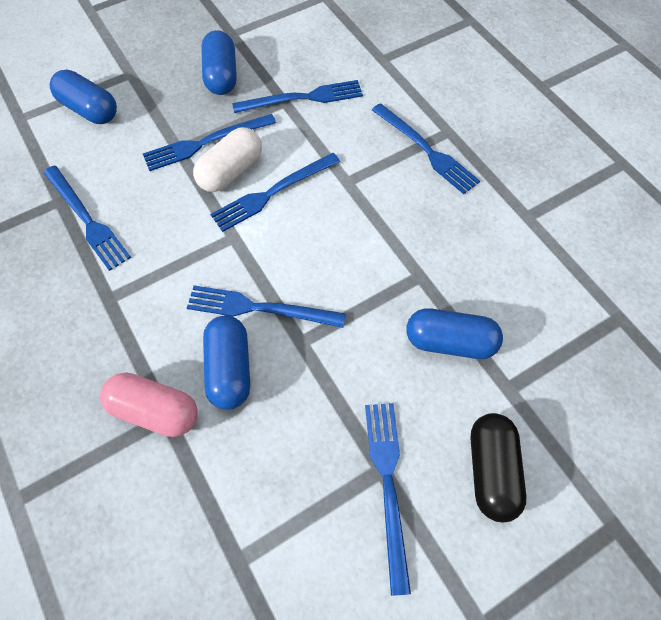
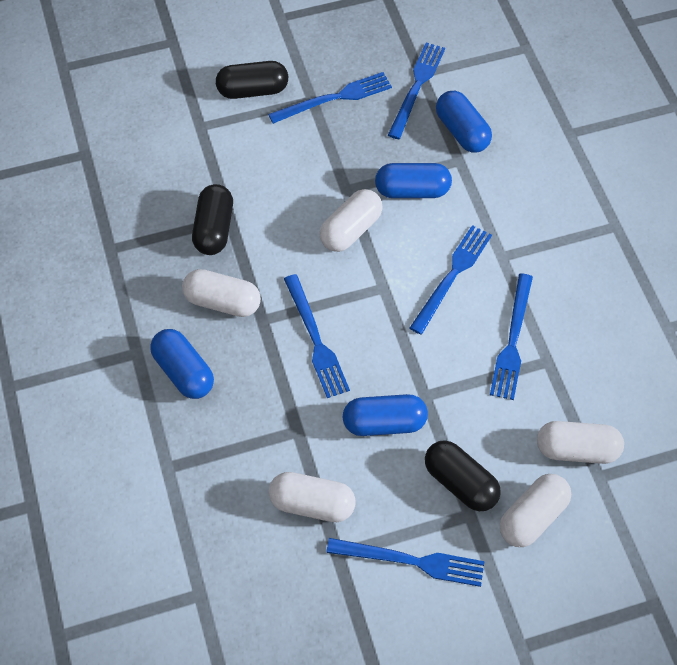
black capsule: 1 -> 3
blue fork: 7 -> 6
pink capsule: 1 -> 0
white capsule: 1 -> 5

